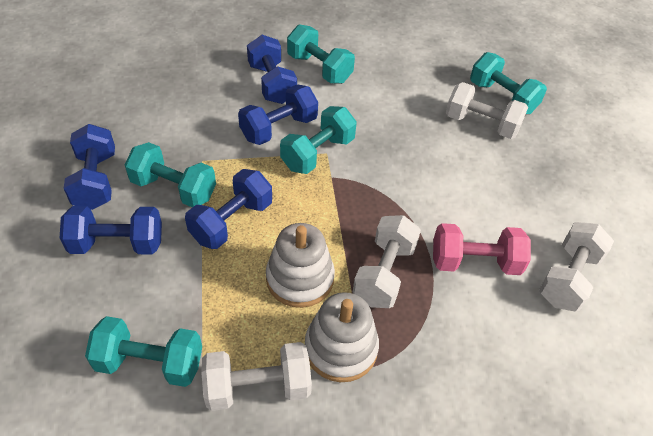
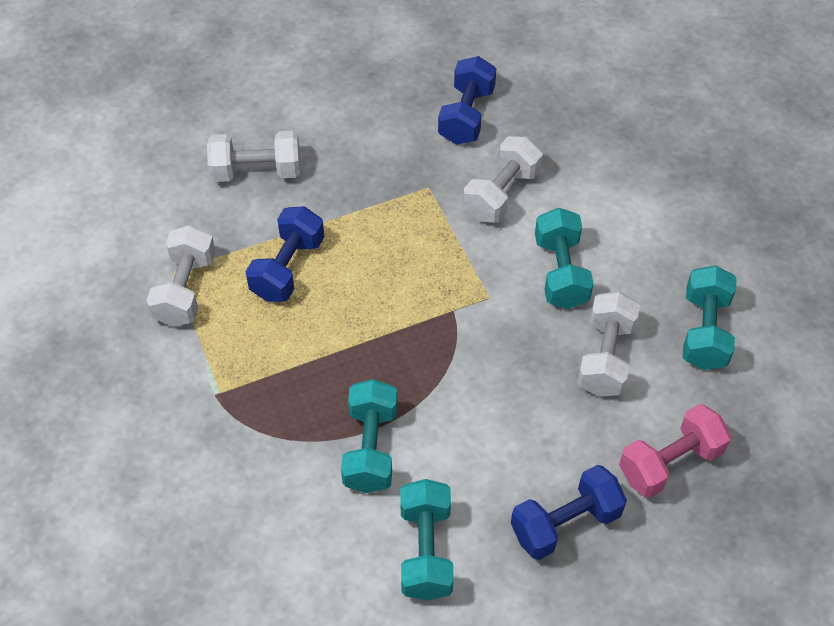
blue dumbbell: 5 -> 3
turquoise dumbbell: 5 -> 4
white stacking toy: 2 -> 0

